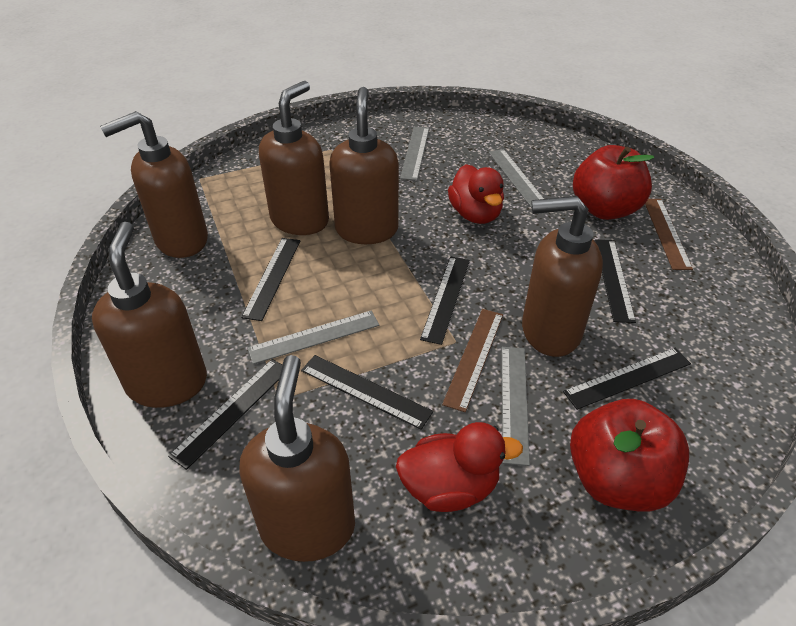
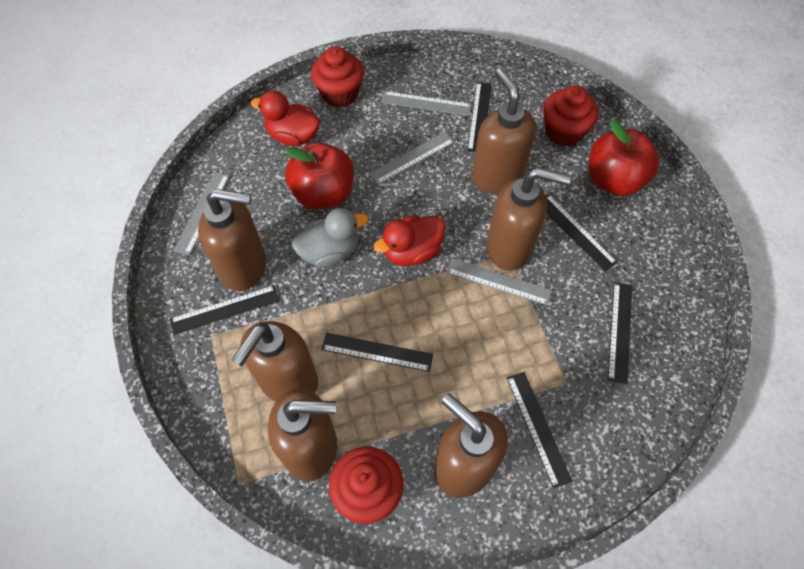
brown ruler: 2 -> 0
grey duck: 0 -> 1
red cupcake: 0 -> 3

